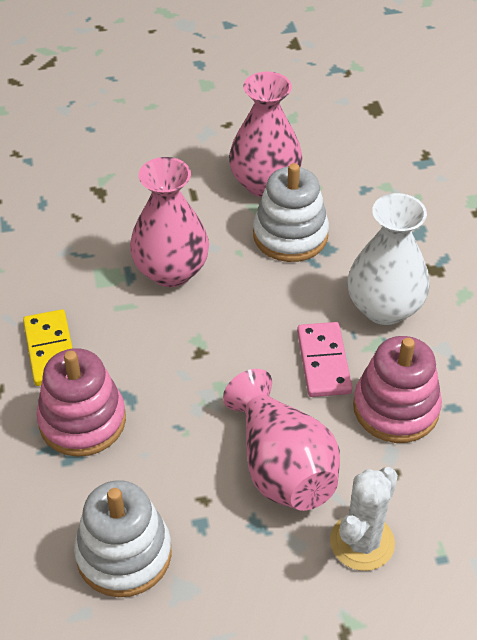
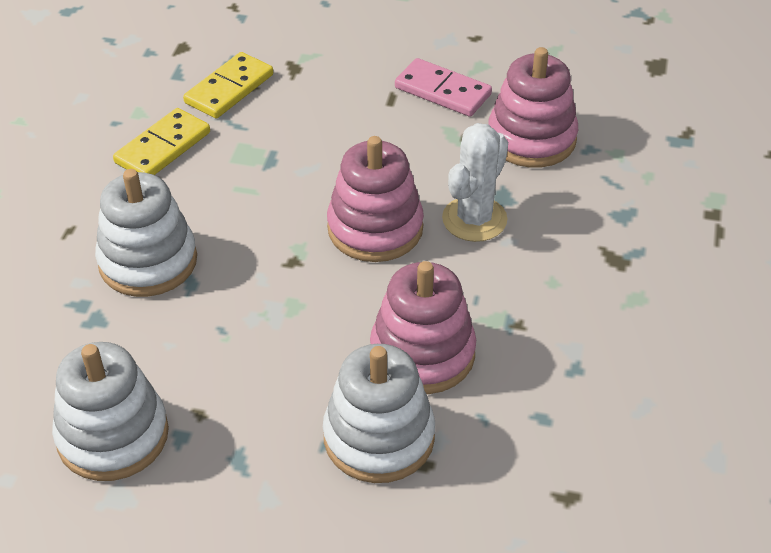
pink stacking toy: 2 -> 3
pink vase: 3 -> 0
white stacking toy: 2 -> 3
white vase: 1 -> 0
yellow domino: 1 -> 2

